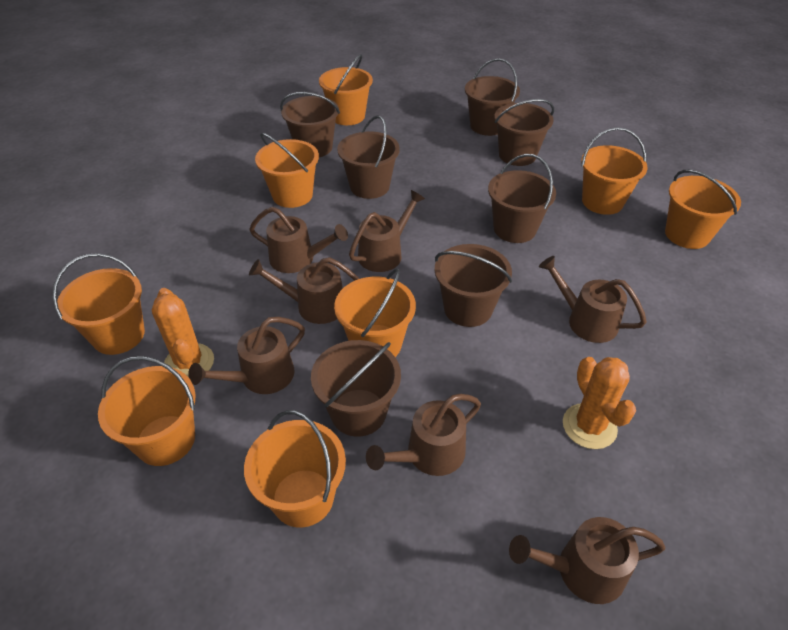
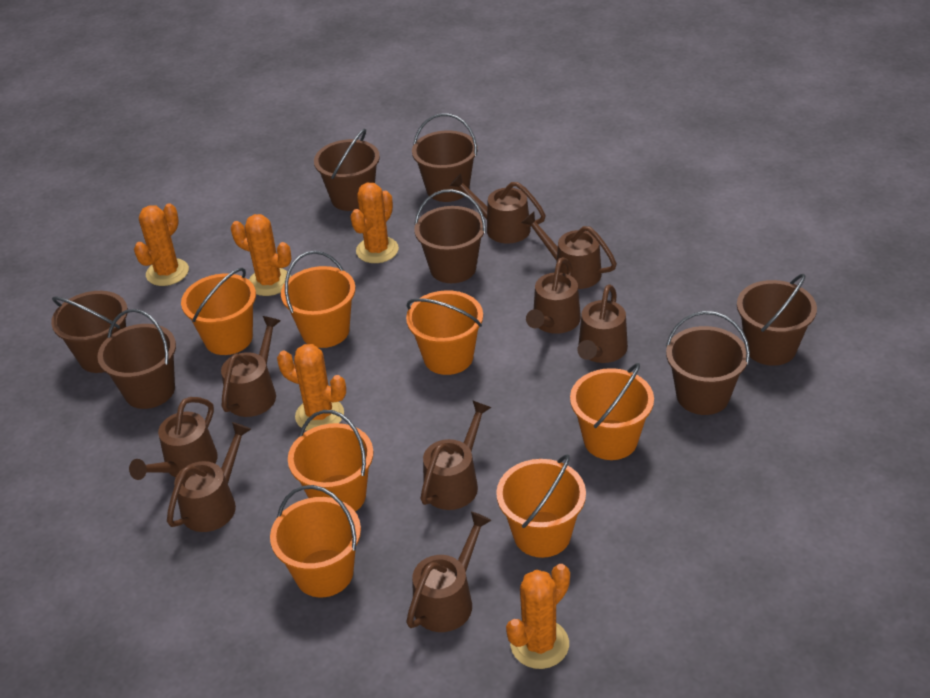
brown watering can: 7 -> 9
orange bucket: 8 -> 7
orange cactus: 2 -> 5

